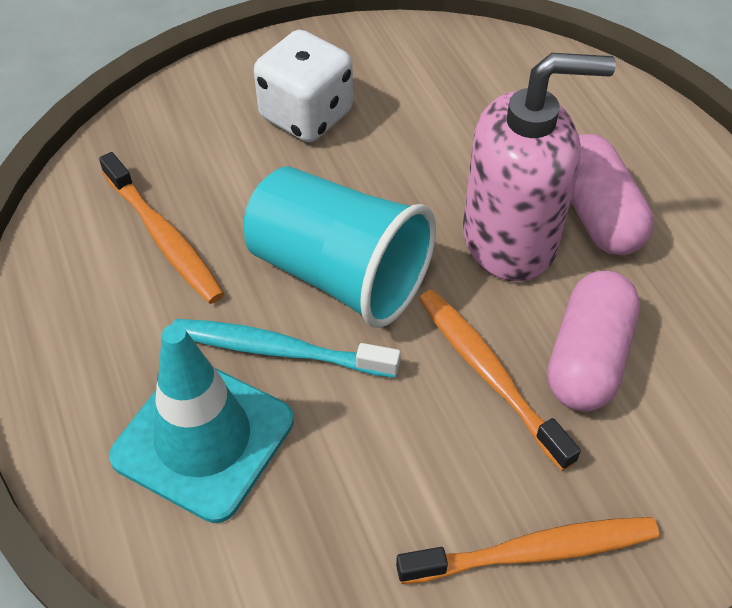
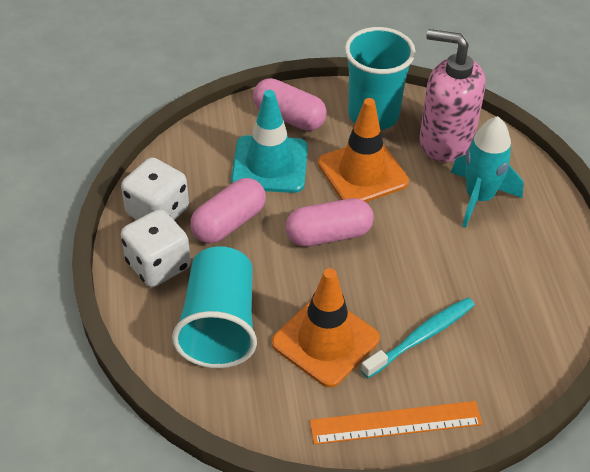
orange ruler: 0 -> 1
orange toothbrush: 3 -> 0
orange traffic cone: 0 -> 2
pink capsule: 2 -> 3
turquoise cup: 1 -> 2
turquoise rocket: 0 -> 1
white dice: 1 -> 2

